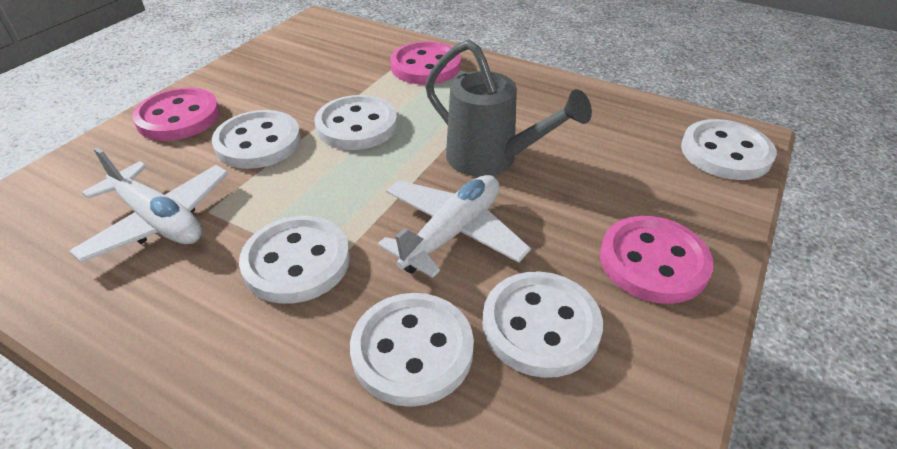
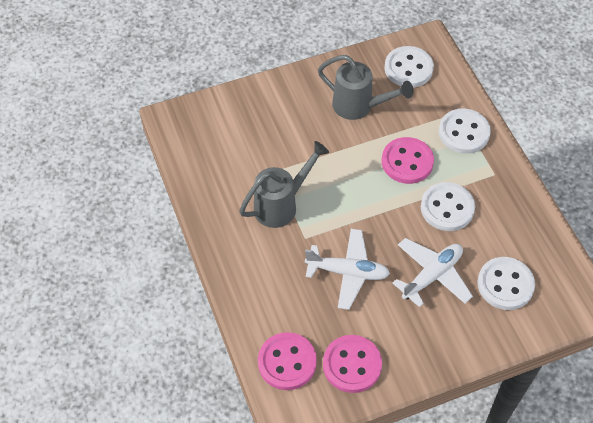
grey watering can: 1 -> 2
white button: 6 -> 4

